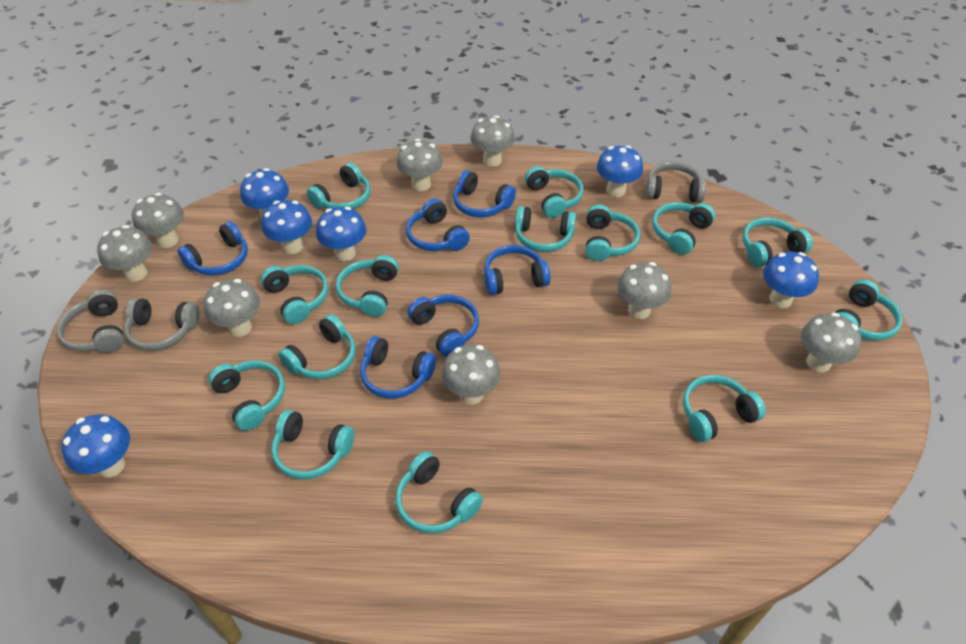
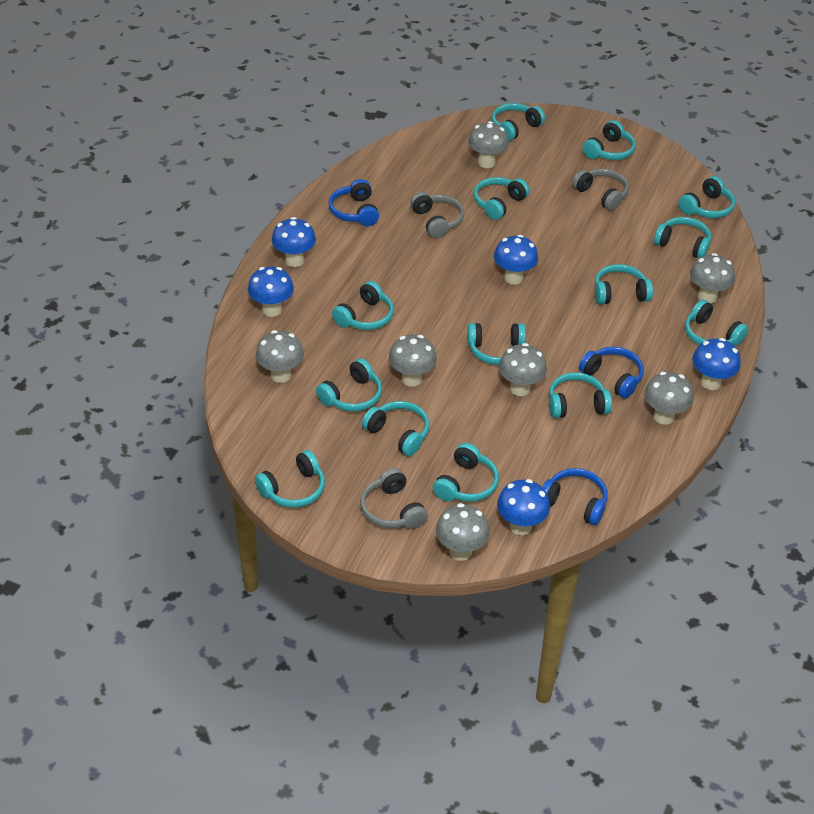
blue headphones: 6 -> 3
blue mushroom: 6 -> 5
grey mushroom: 8 -> 7

